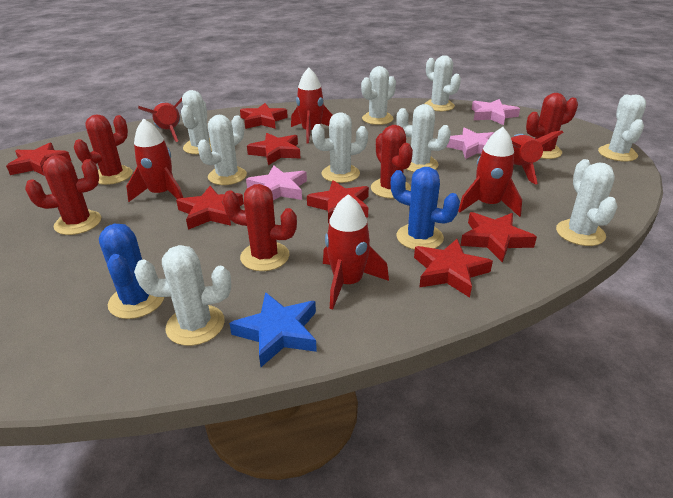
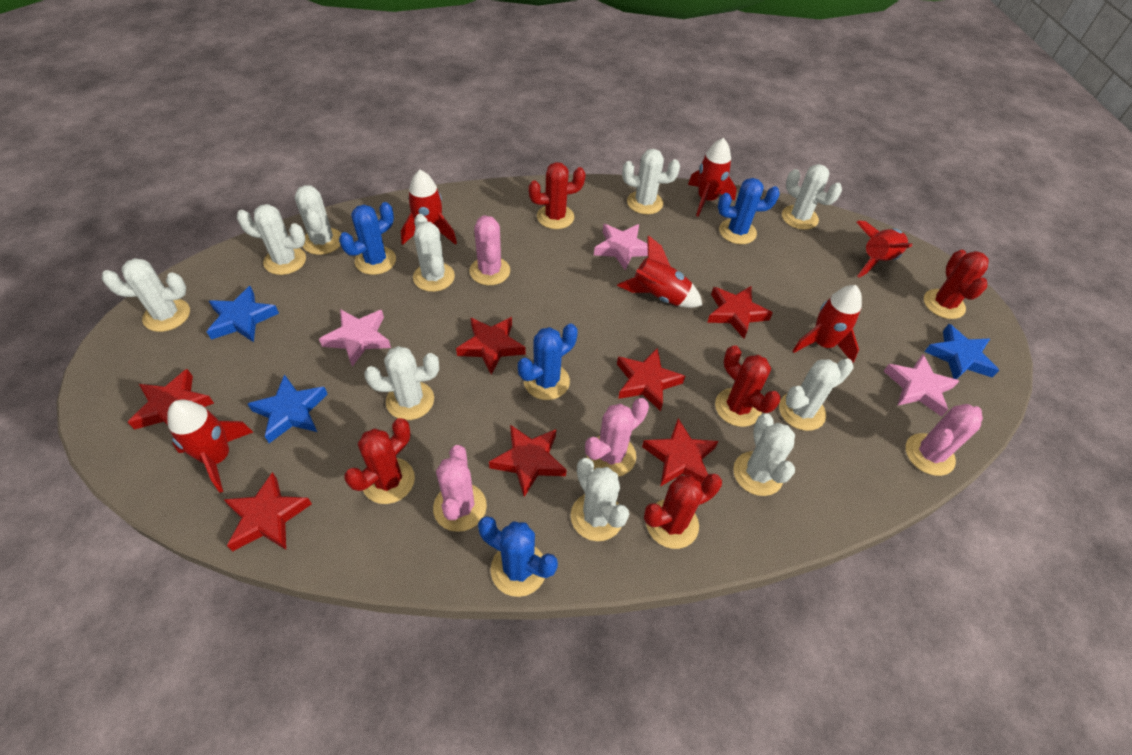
blue cactus: 2 -> 4
blue star: 1 -> 3
pink cactus: 0 -> 4
white cactus: 9 -> 10

